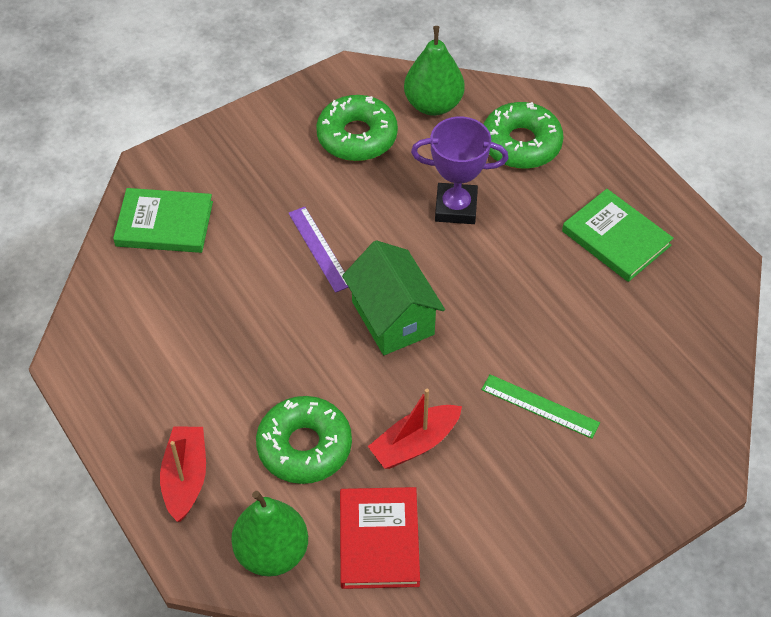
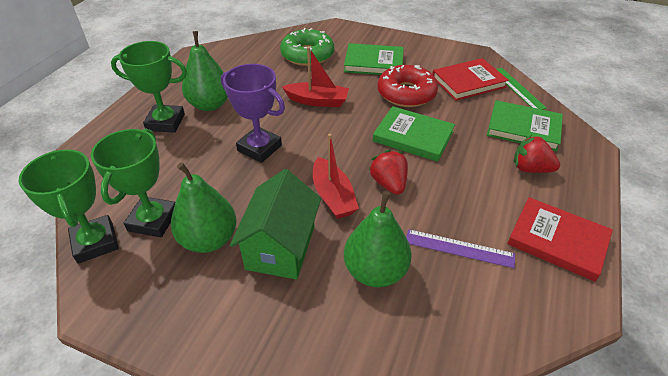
green book: 2 -> 3
green donut: 3 -> 1
green pear: 2 -> 3
green trophy: 0 -> 3
red book: 1 -> 2
red donut: 0 -> 1
red strawberry: 0 -> 2

